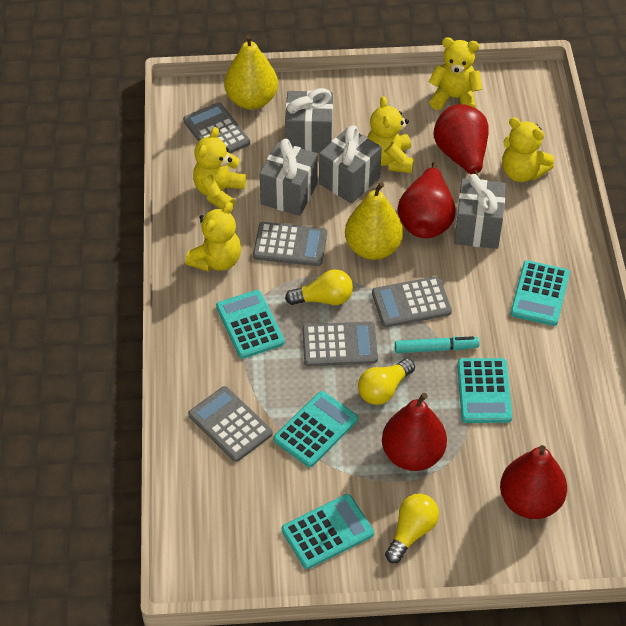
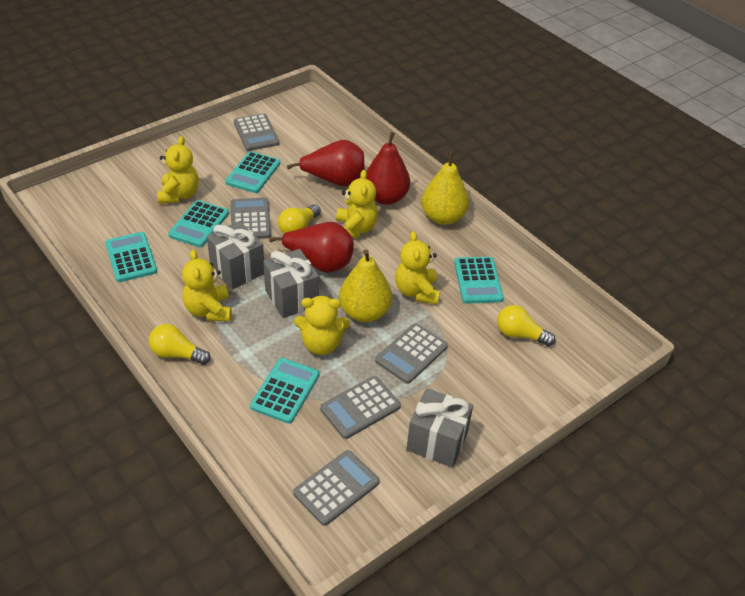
grey gift: 4 -> 3
red pear: 4 -> 3
turquoise marker: 1 -> 0

